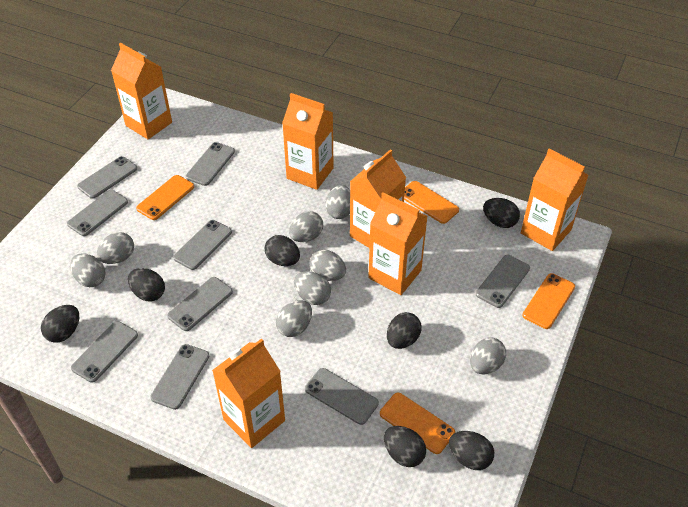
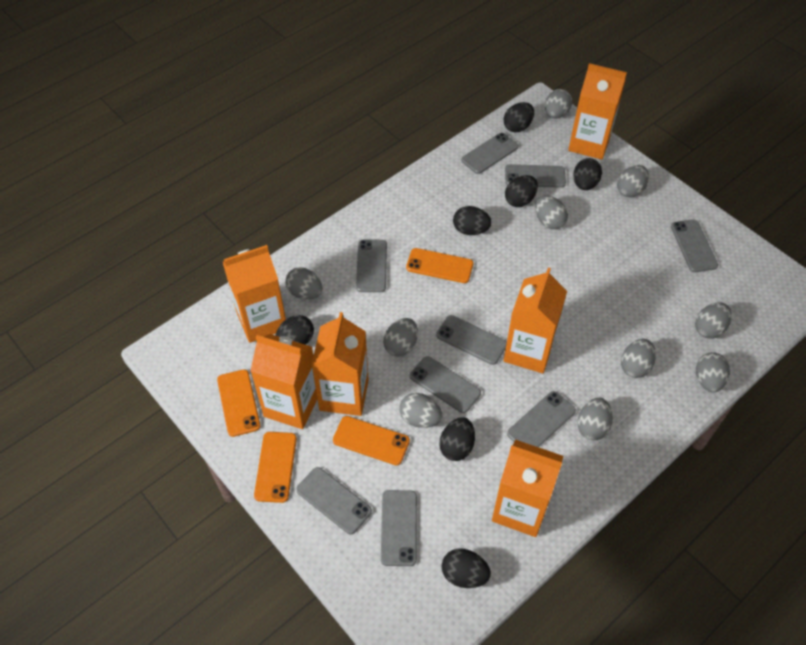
grey egg: 8 -> 10

